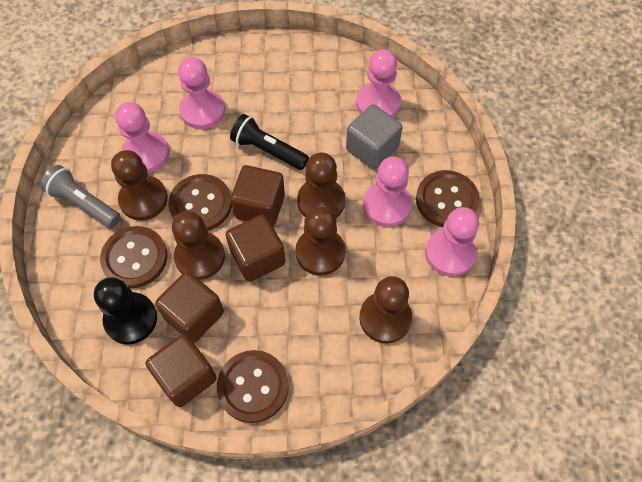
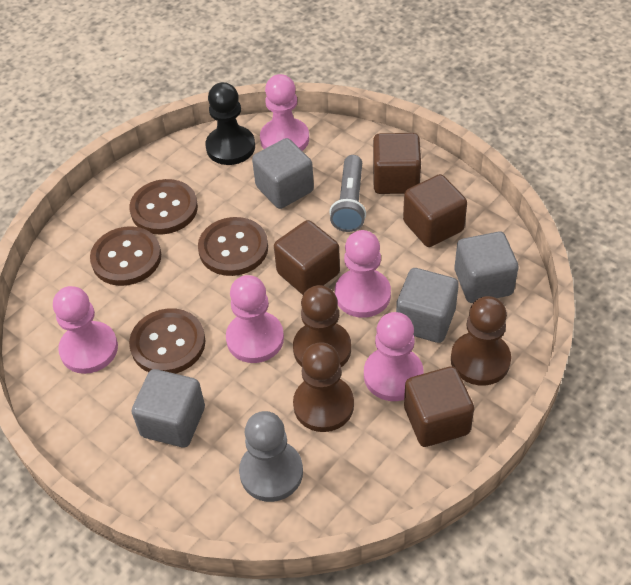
black flashlight: 1 -> 0
brown pawn: 5 -> 3
grey cube: 1 -> 4
grey pawn: 0 -> 1

